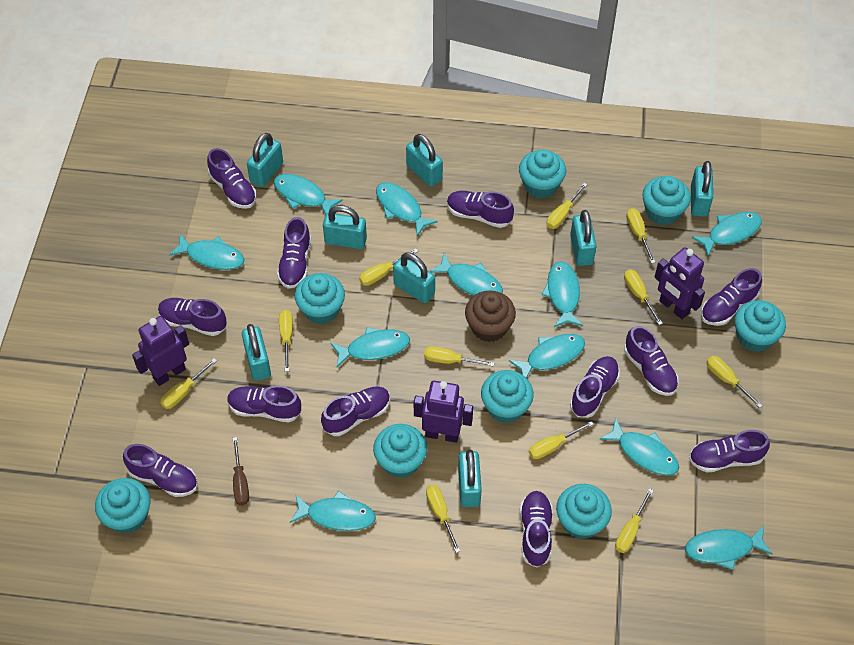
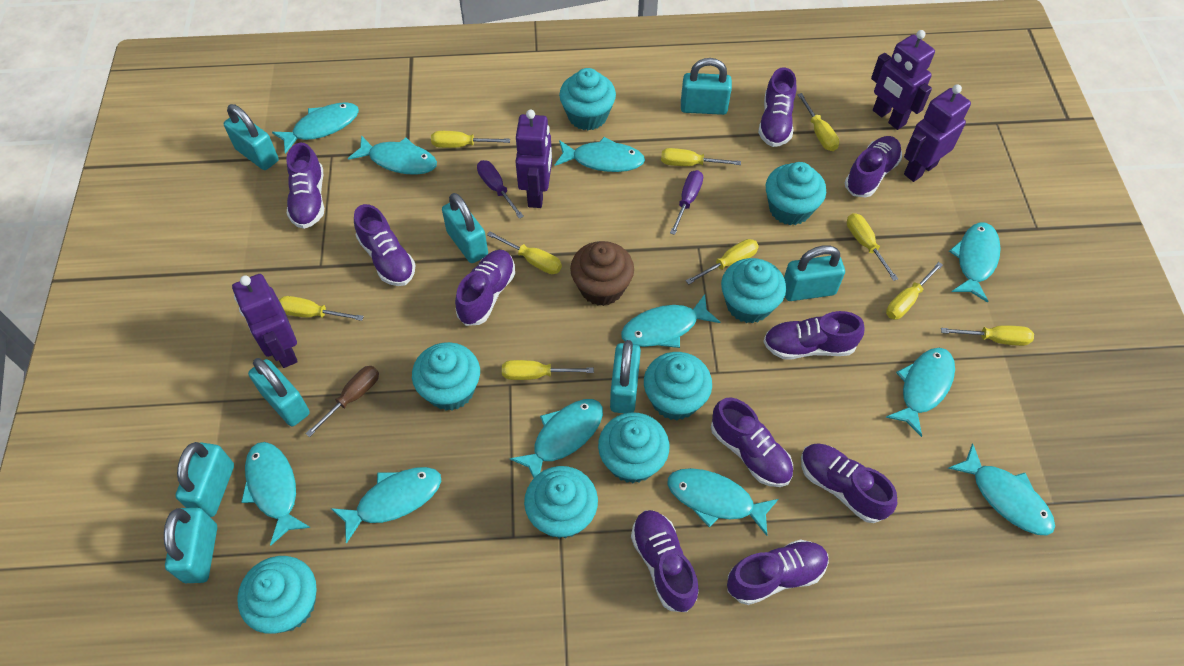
purple robot: 3 -> 4
purple screwdriver: 0 -> 2
purple shoe: 12 -> 10
yellow screwdriver: 11 -> 10

